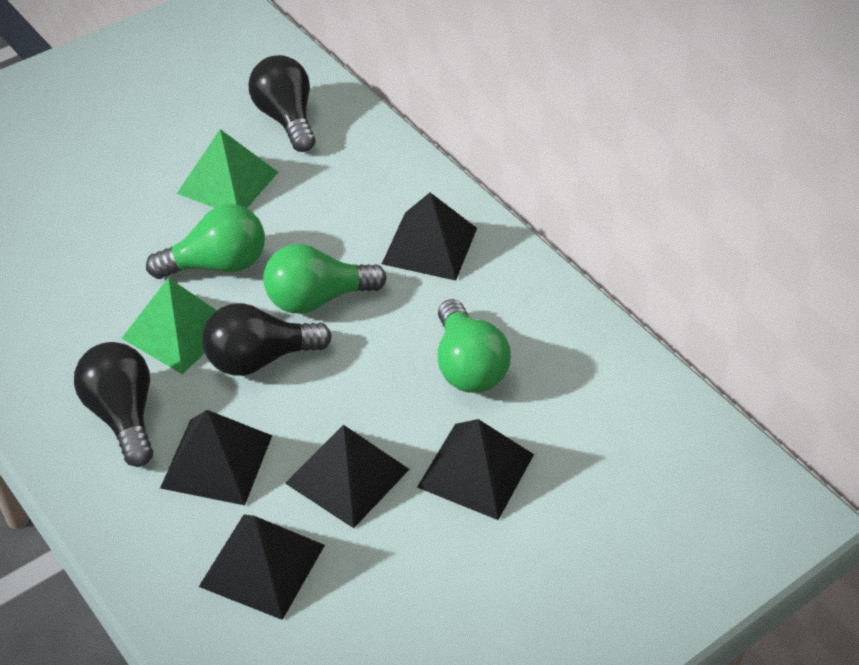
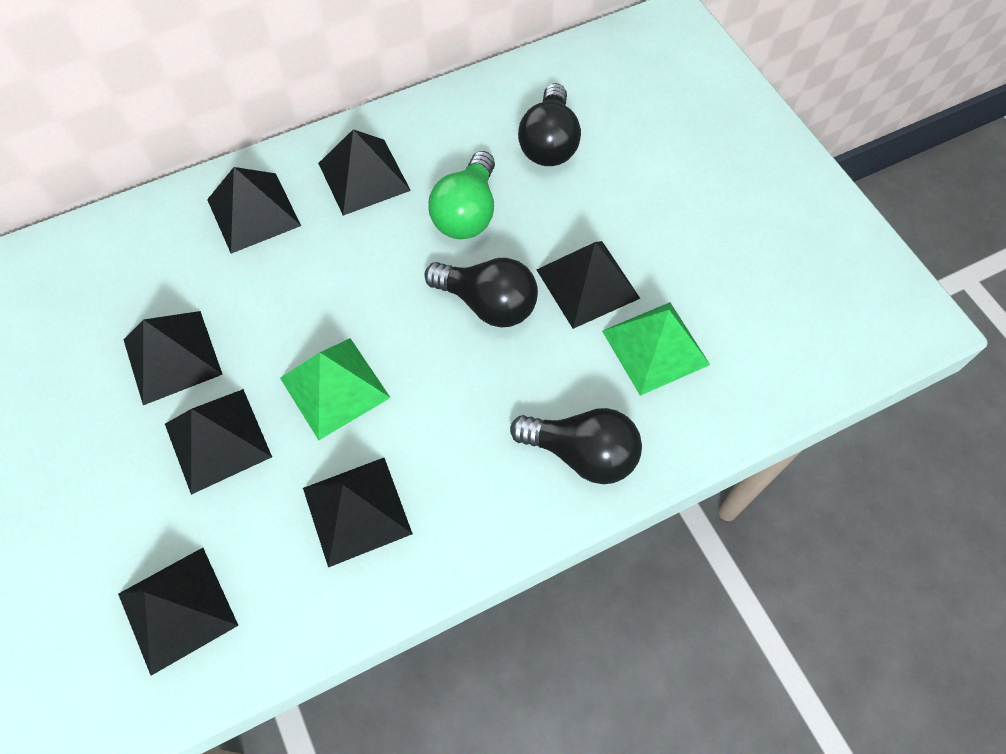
black pyramid: 5 -> 7
green light bulb: 3 -> 1

